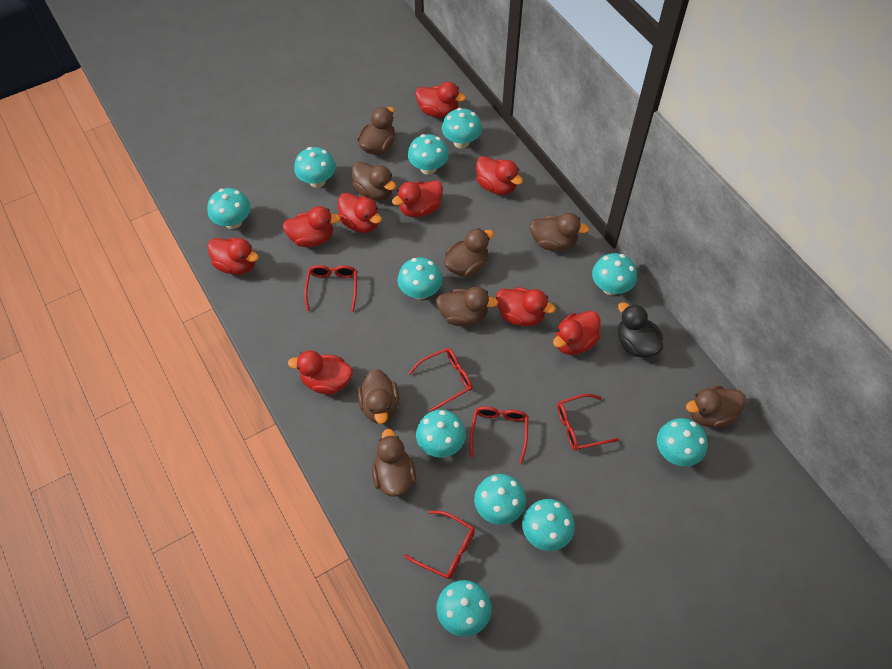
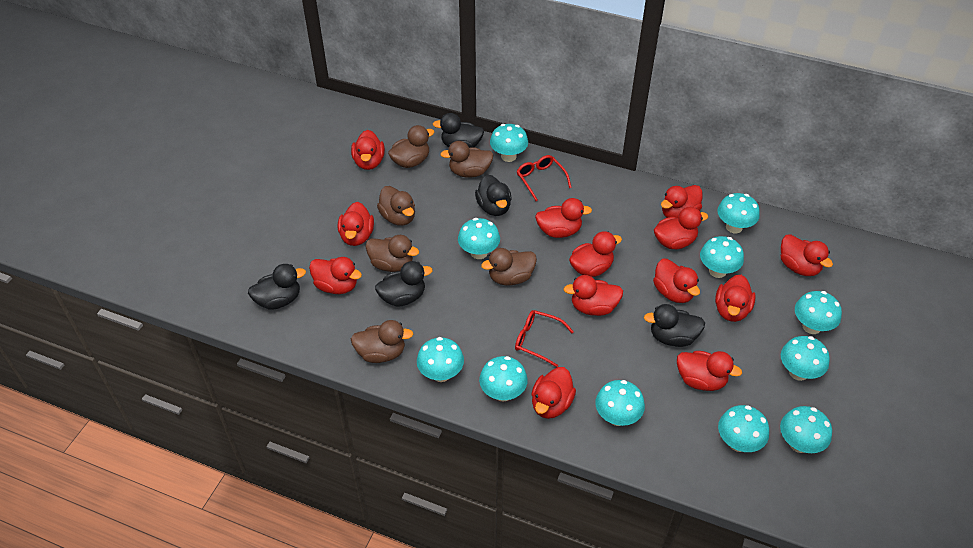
black duck: 1 -> 5
brown duck: 8 -> 6
red duck: 9 -> 13
red glasses: 5 -> 2

